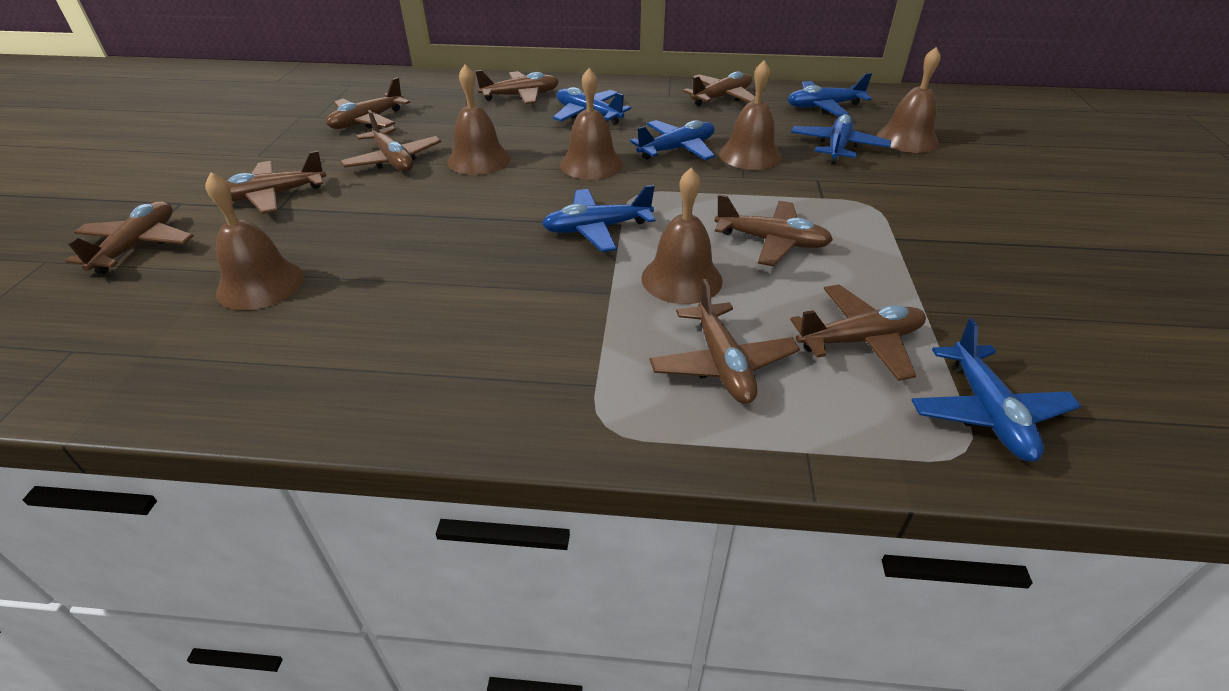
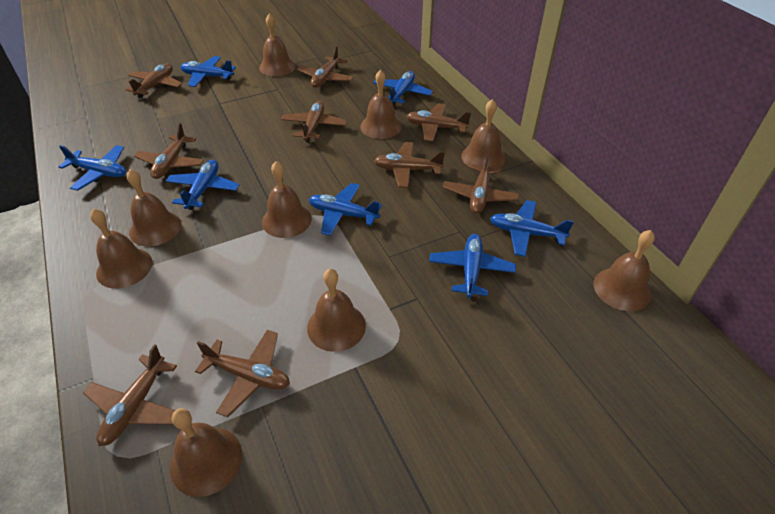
blue plane: 6 -> 7
brown bell: 6 -> 9

